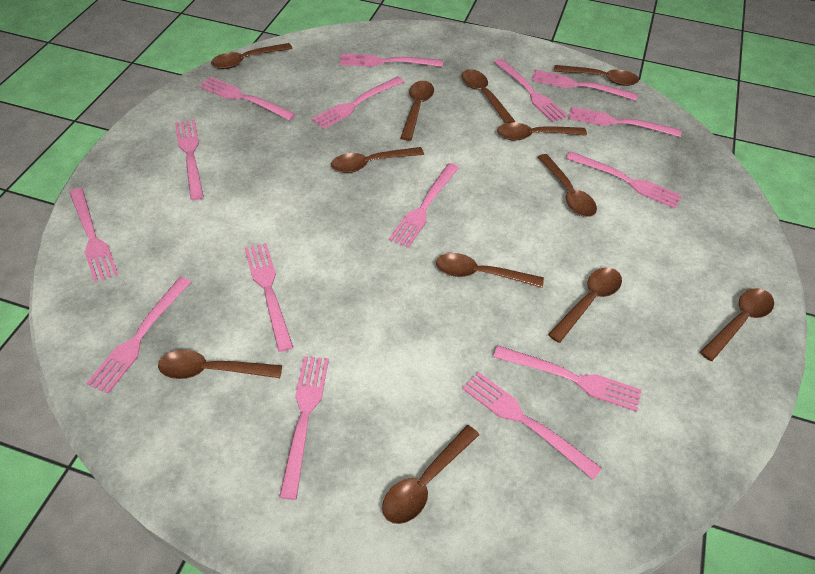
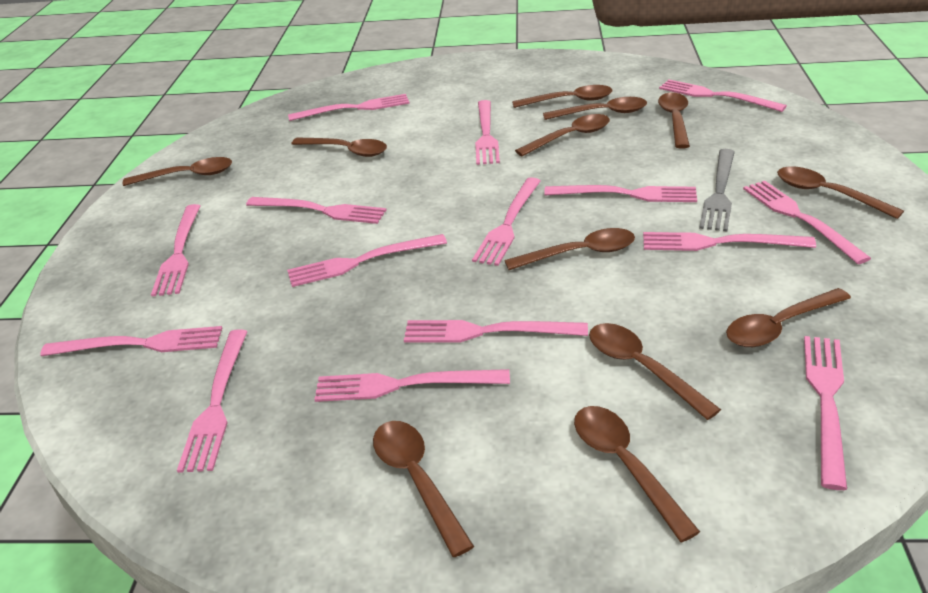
grey fork: 0 -> 1

